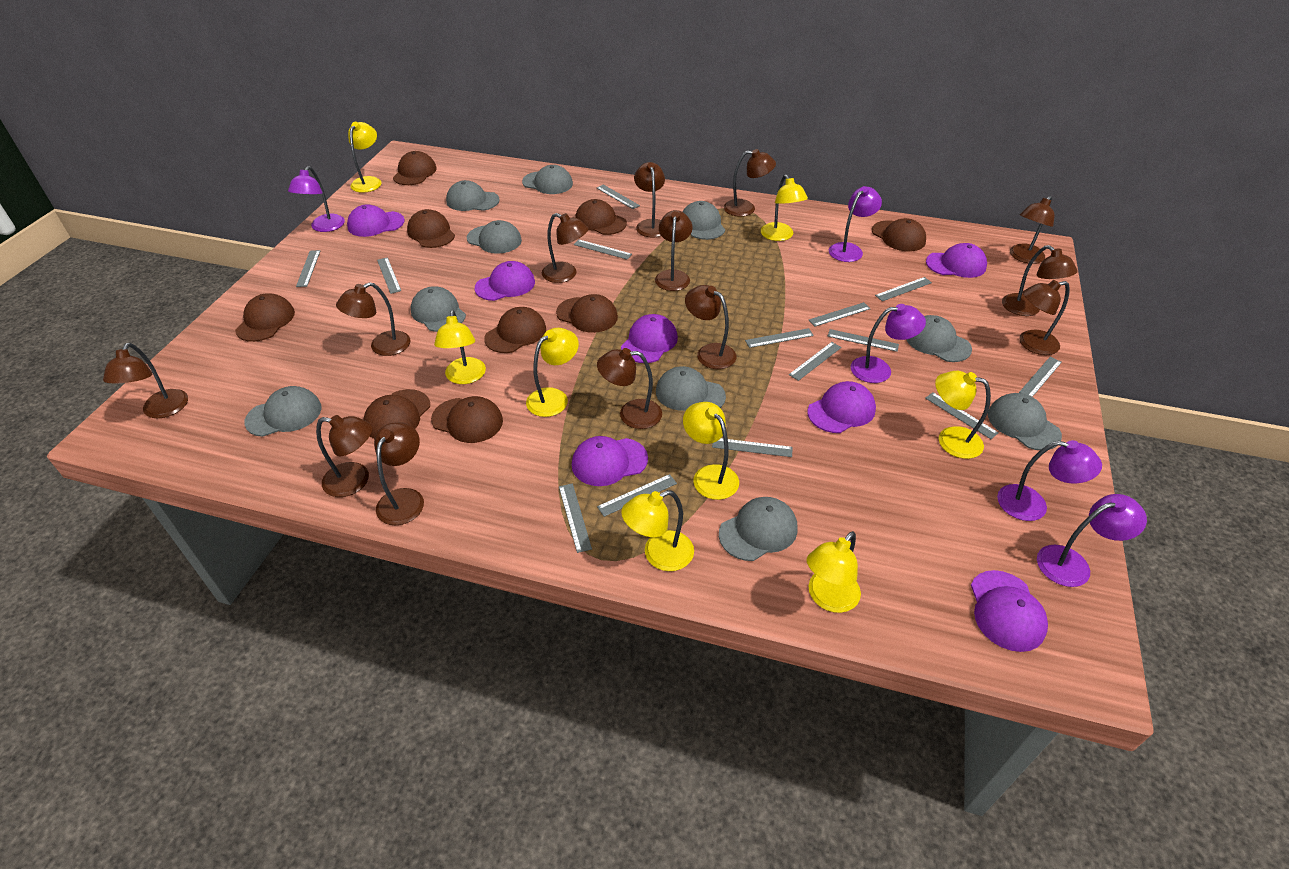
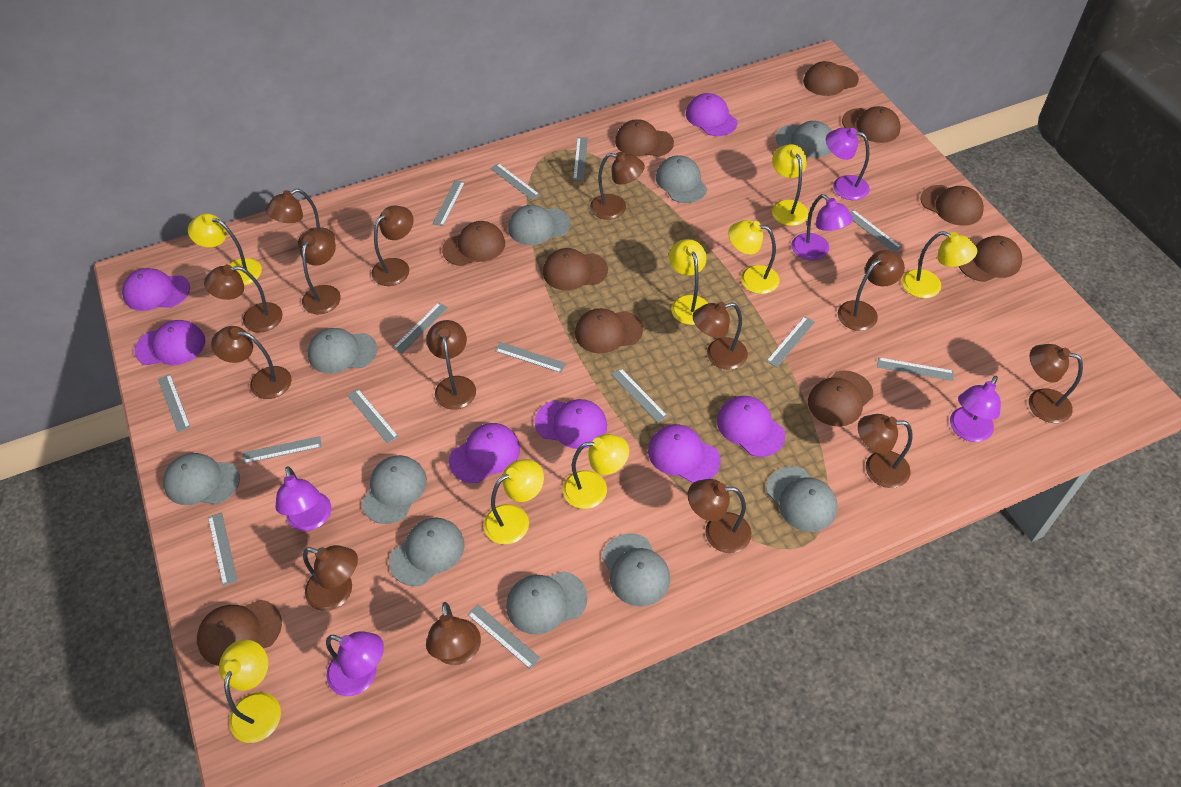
brown cap: 9 -> 10
brown lamp: 13 -> 14

